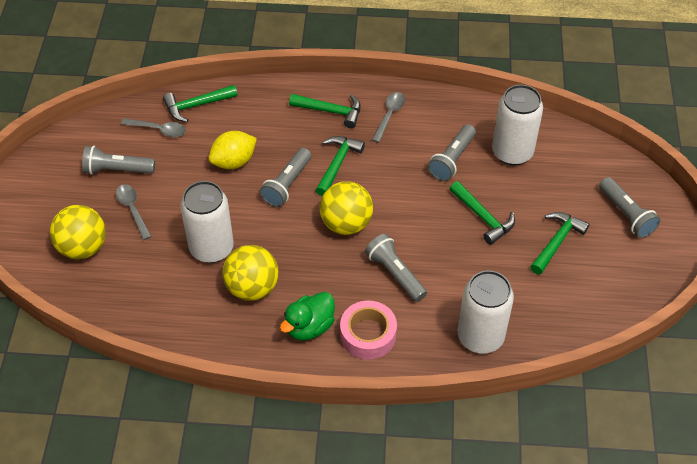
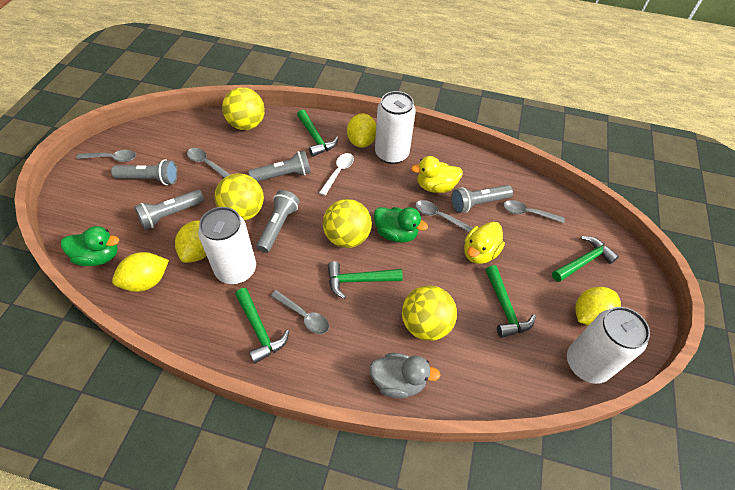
green duck: 1 -> 2
grey duck: 0 -> 1
grey spoon: 3 -> 5
pink tape: 1 -> 0
white spoon: 0 -> 1
yellow ball: 3 -> 4
yellow duck: 0 -> 2
yellow lemon: 1 -> 4

